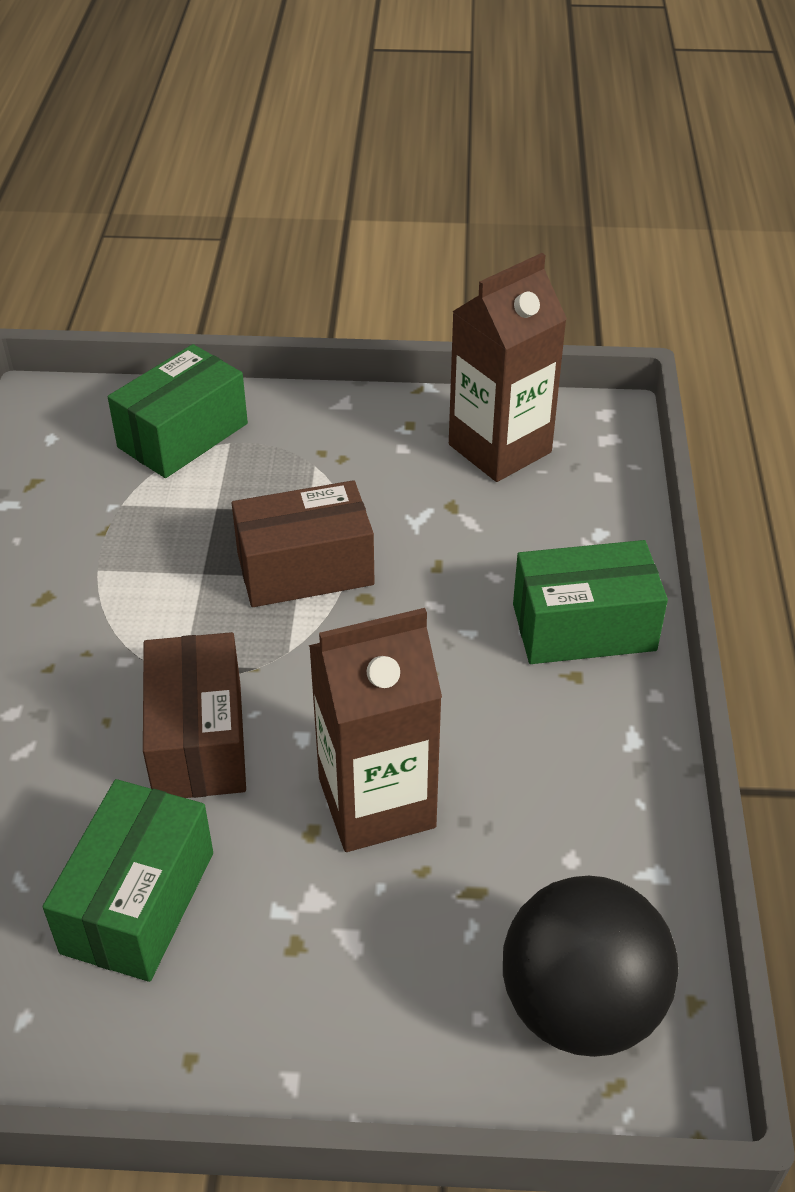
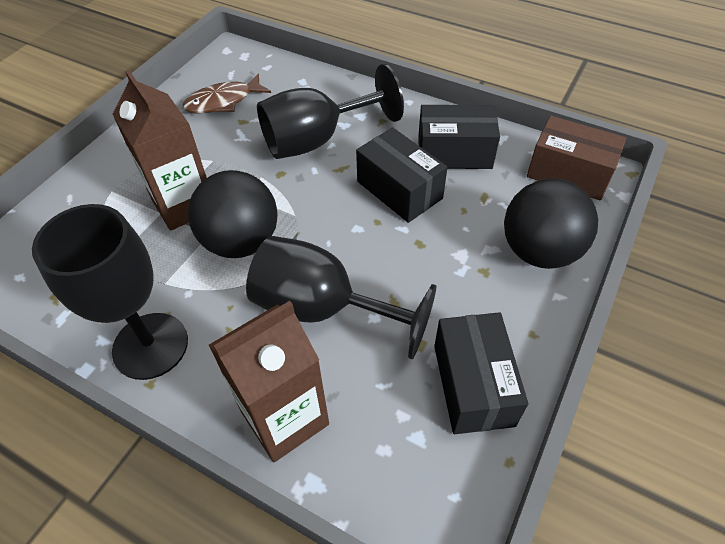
black ball: 1 -> 2
black box: 0 -> 3
black goblet: 0 -> 3
brown box: 2 -> 1
brown fish: 0 -> 1
green box: 3 -> 0

